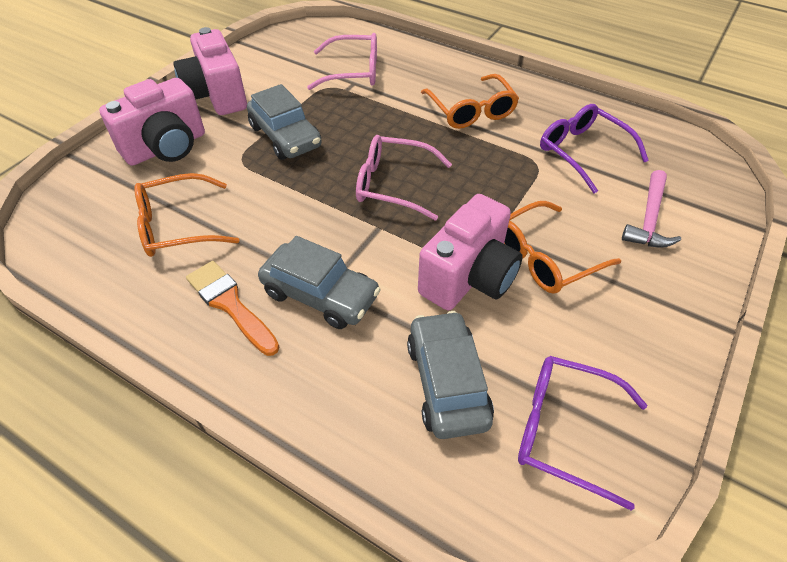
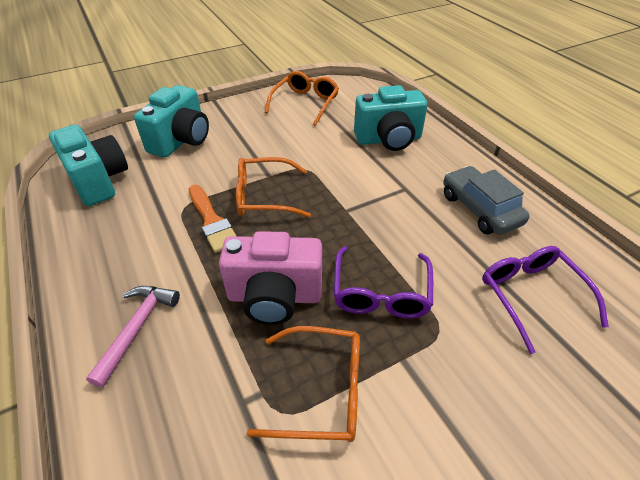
grey car: 3 -> 1
pink camera: 3 -> 1
pink glasses: 2 -> 0
turquoise camera: 0 -> 3

